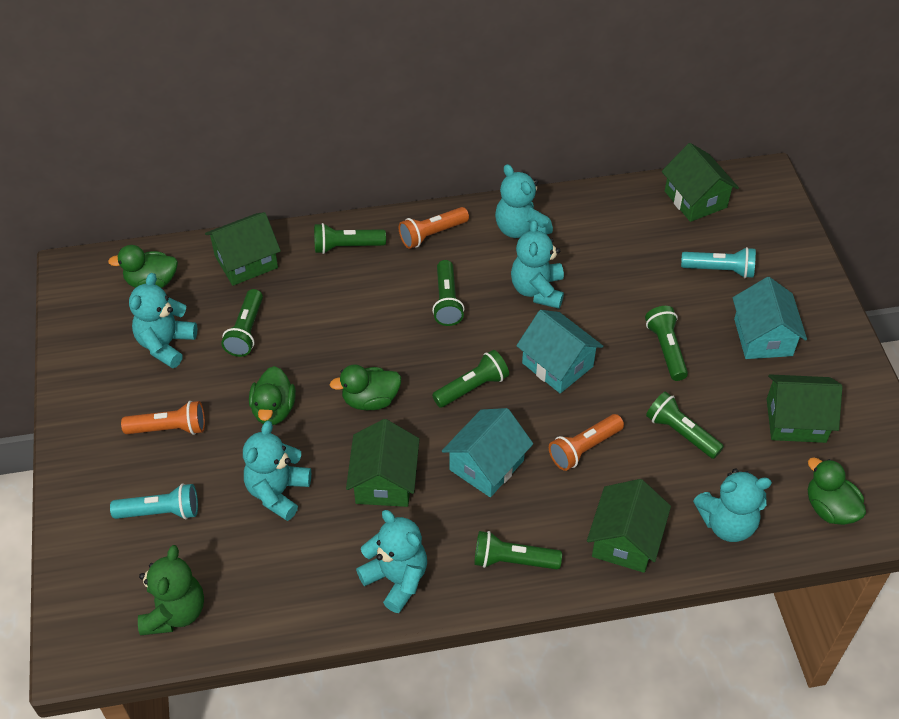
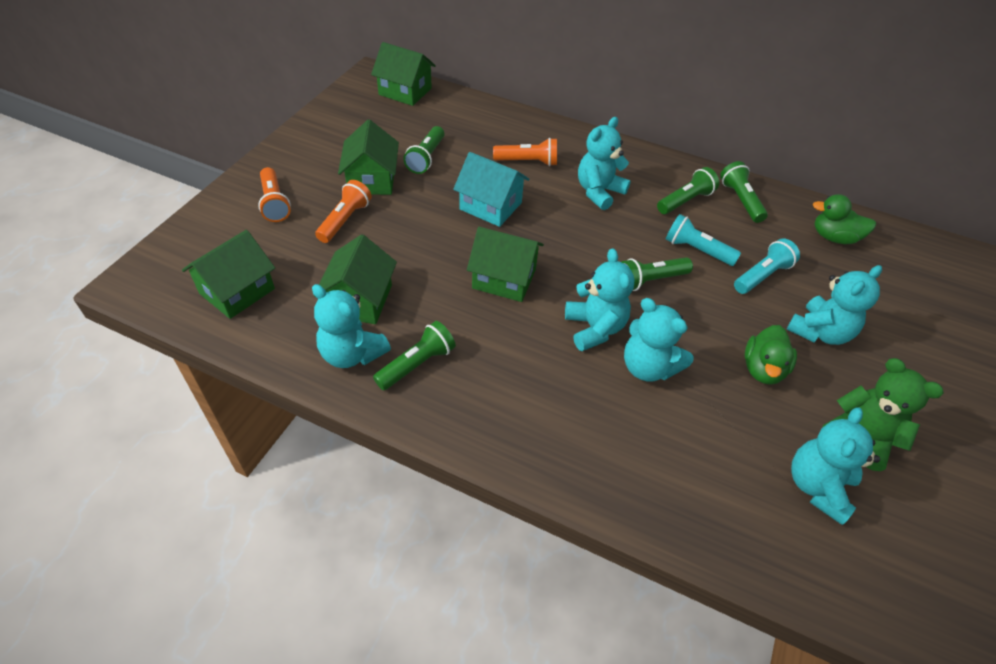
green duck: 4 -> 2
green flashlight: 7 -> 5
turquoise house: 3 -> 1

